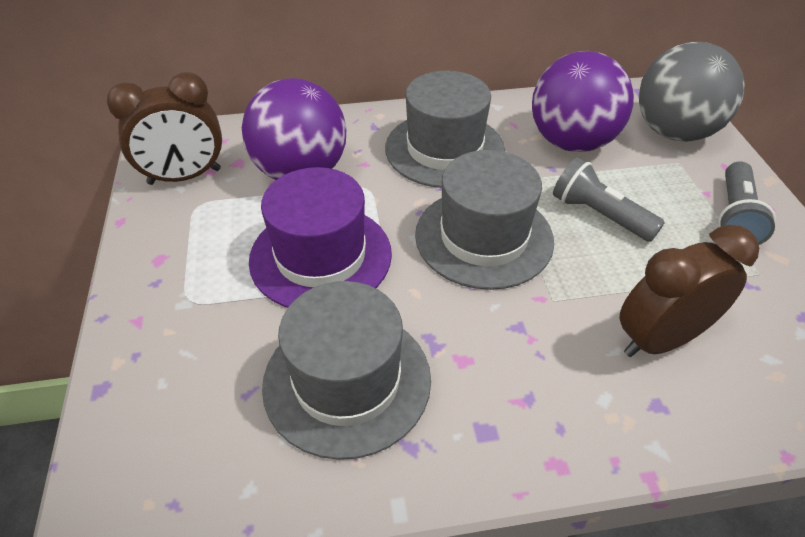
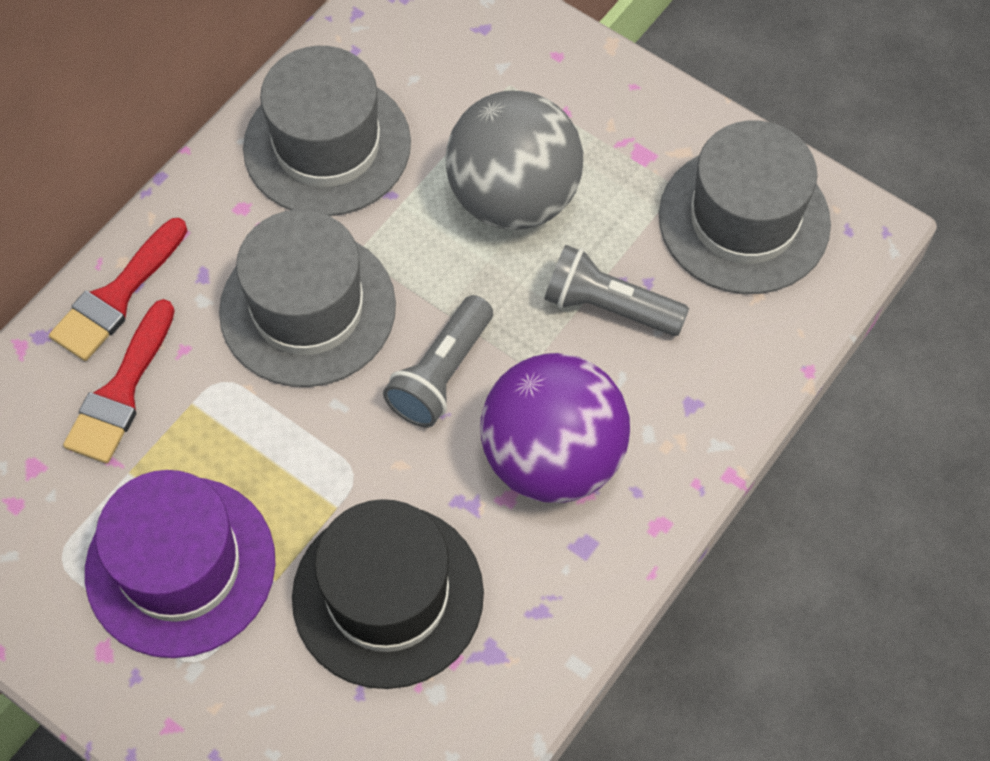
black hat: 0 -> 1
brown clock: 2 -> 0
purple ball: 2 -> 1
red brush: 0 -> 2

